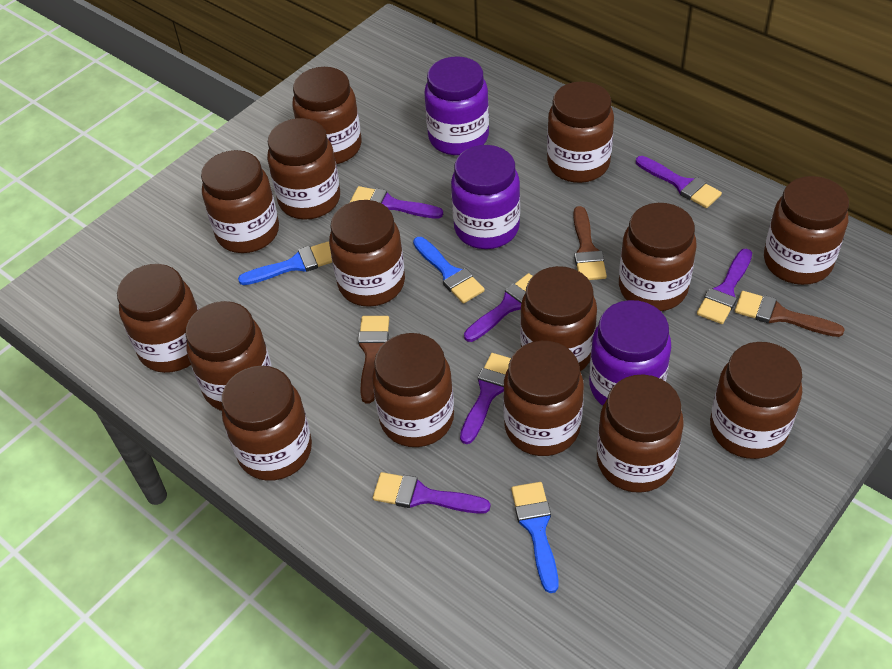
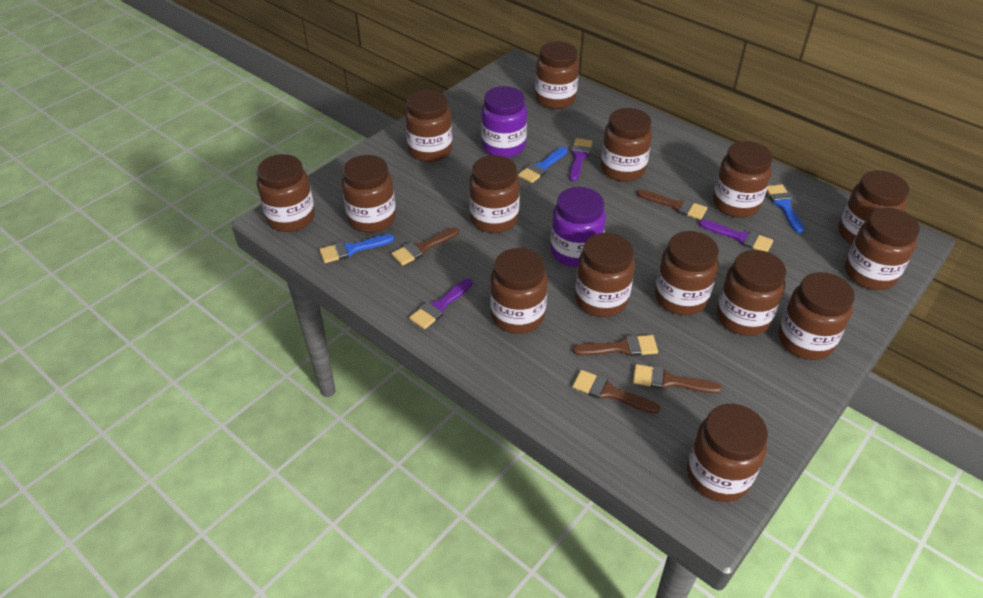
brown brush: 3 -> 5
purple brush: 6 -> 3
purple jar: 3 -> 2

